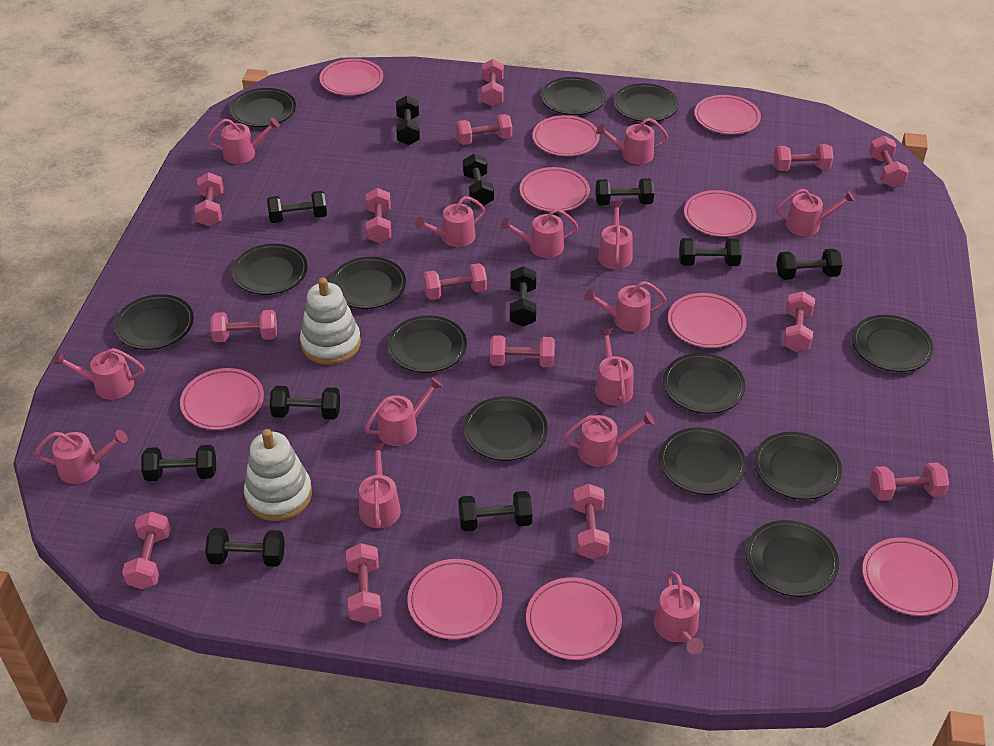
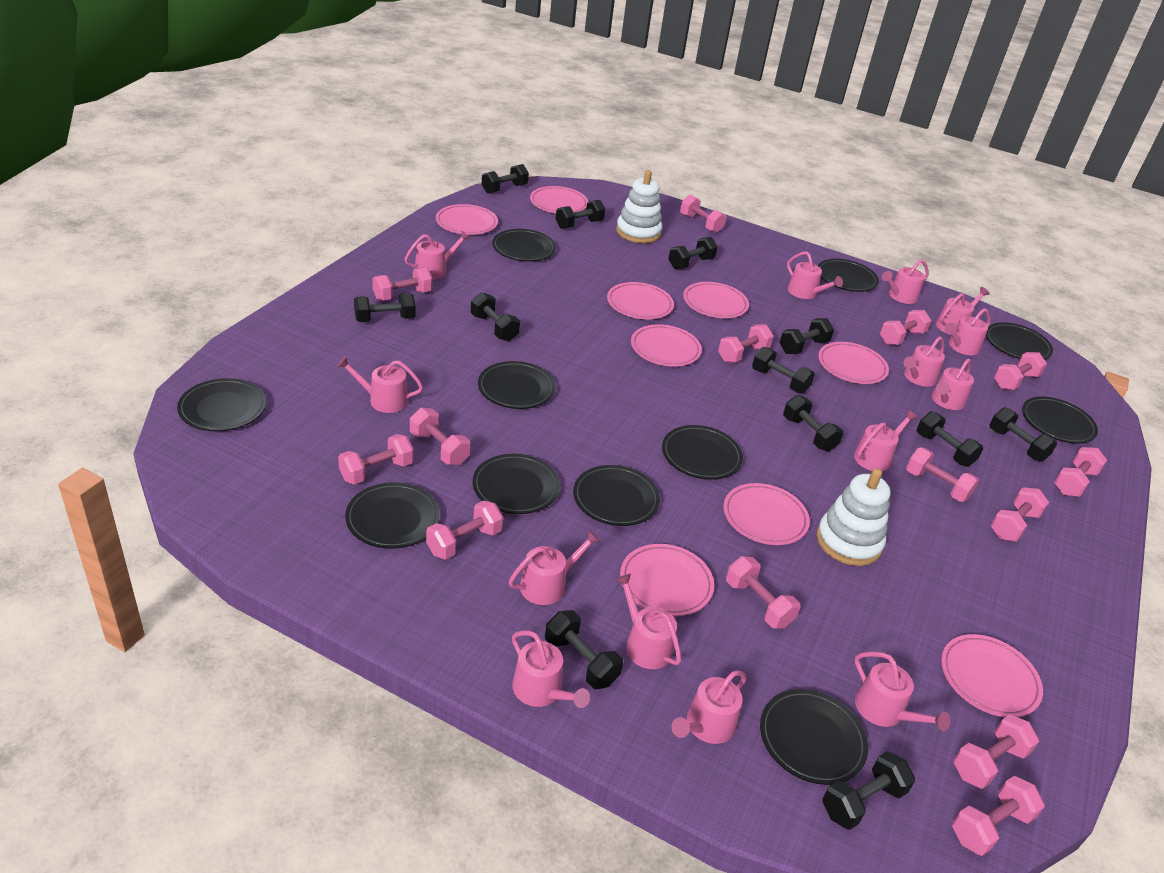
black dumbbell: 11 -> 12
black plate: 13 -> 11
pink plate: 10 -> 9

